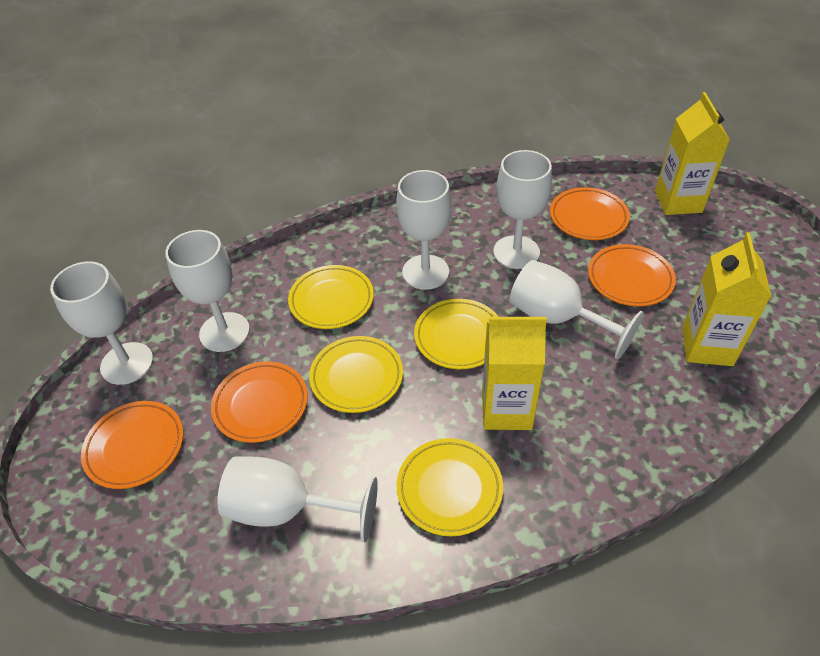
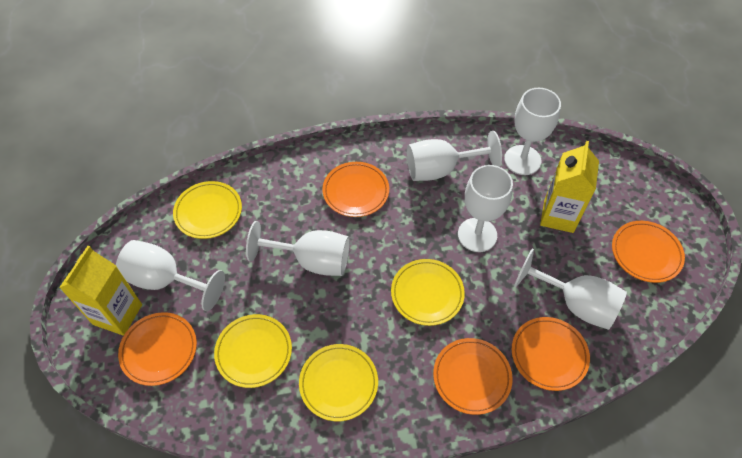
orange plate: 4 -> 5
yellow carton: 3 -> 2

